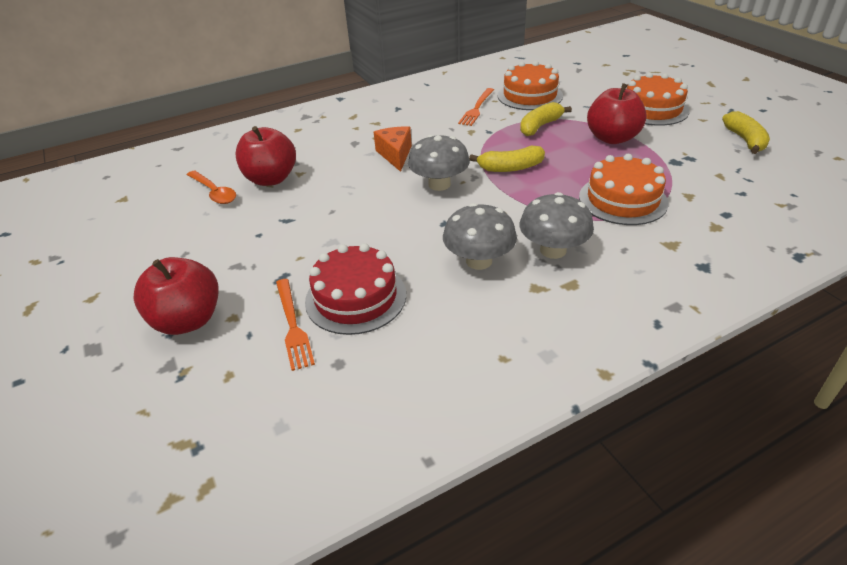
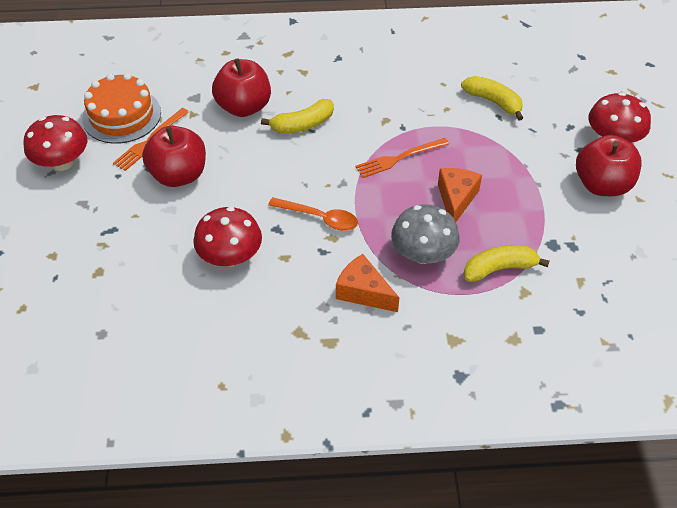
grey mushroom: 3 -> 1
orange cake: 3 -> 1
orange cheese: 1 -> 2
red cake: 1 -> 0
red mushroom: 0 -> 3

